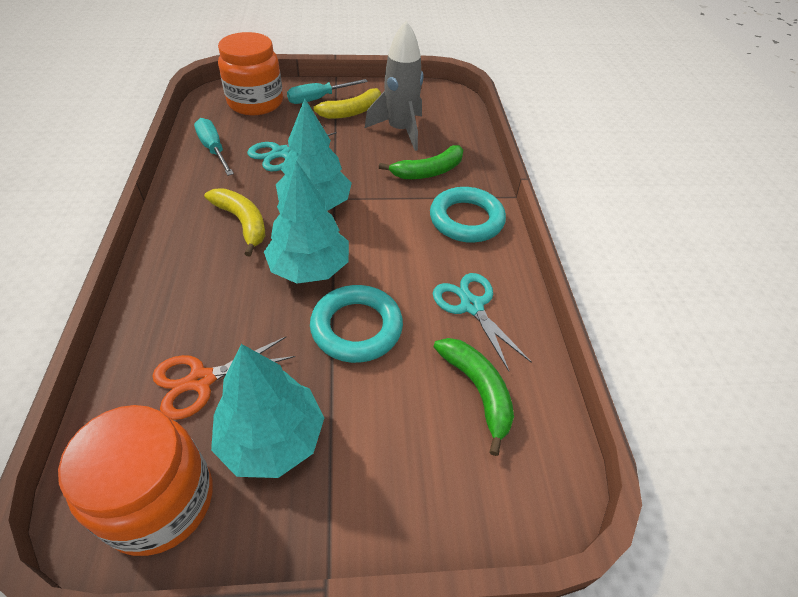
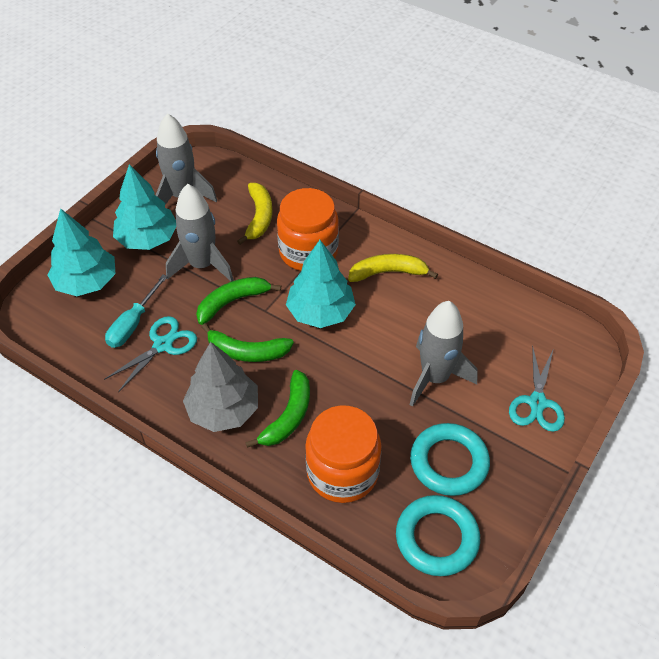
green banana: 2 -> 3
grey rocket: 1 -> 3
grey tree: 0 -> 1
orange scissors: 1 -> 0
turquoise screwdriver: 2 -> 1

